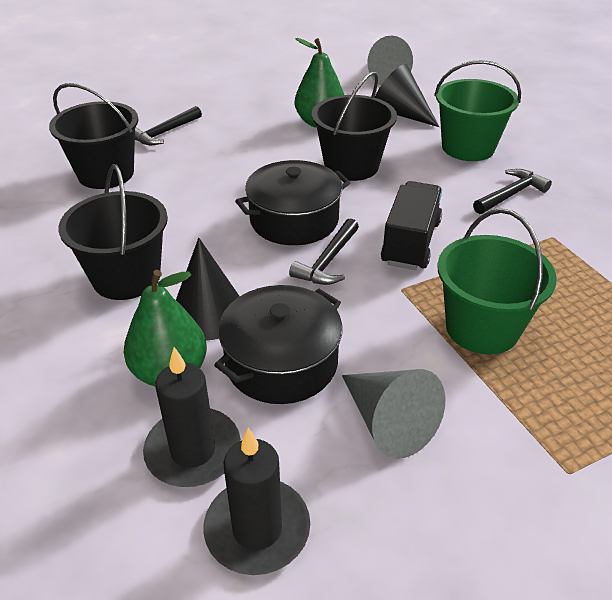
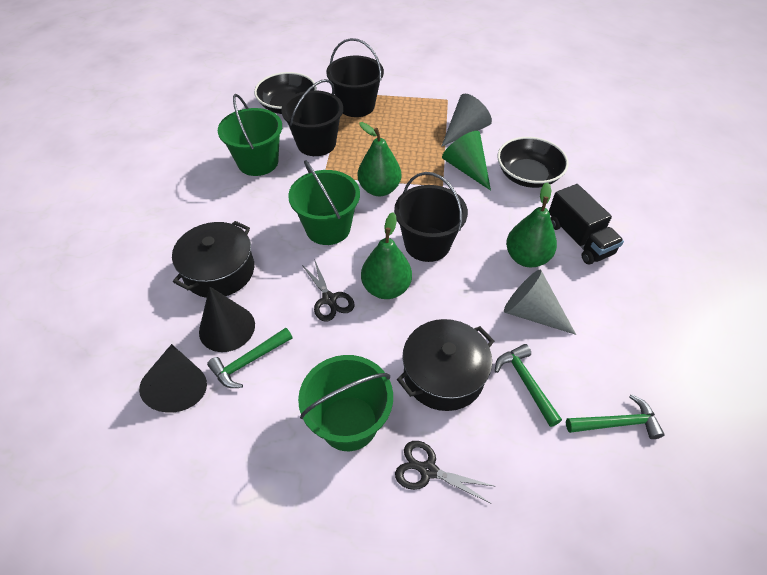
black bowl: 0 -> 2
black candle: 2 -> 0
black hammer: 3 -> 0
black scissors: 0 -> 2
green bucket: 2 -> 3
green cone: 0 -> 1
green hammer: 0 -> 3
green pear: 2 -> 3

